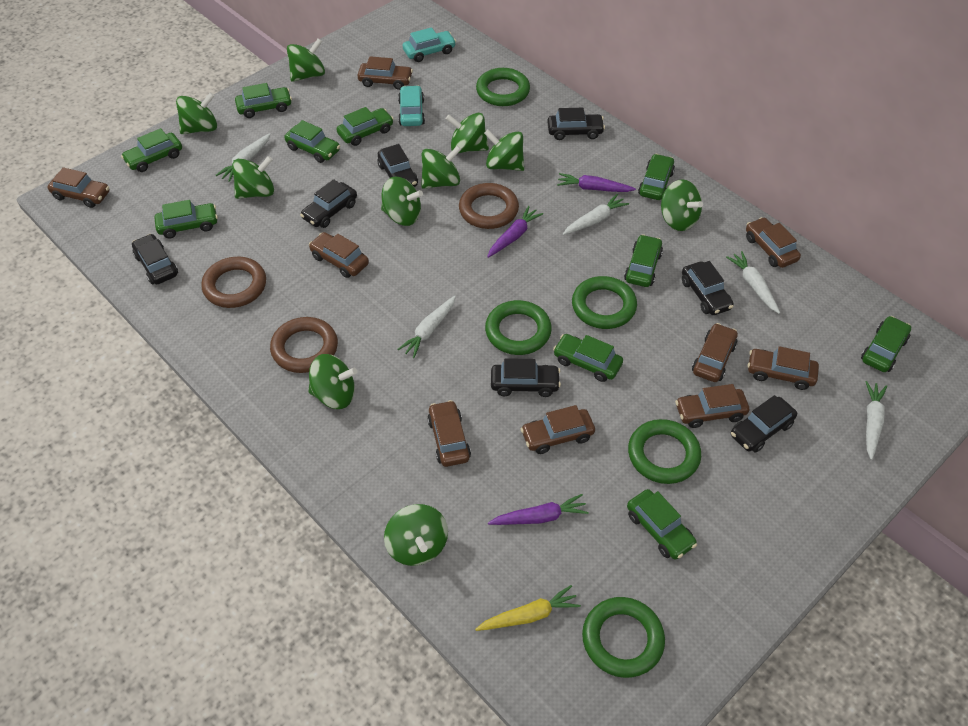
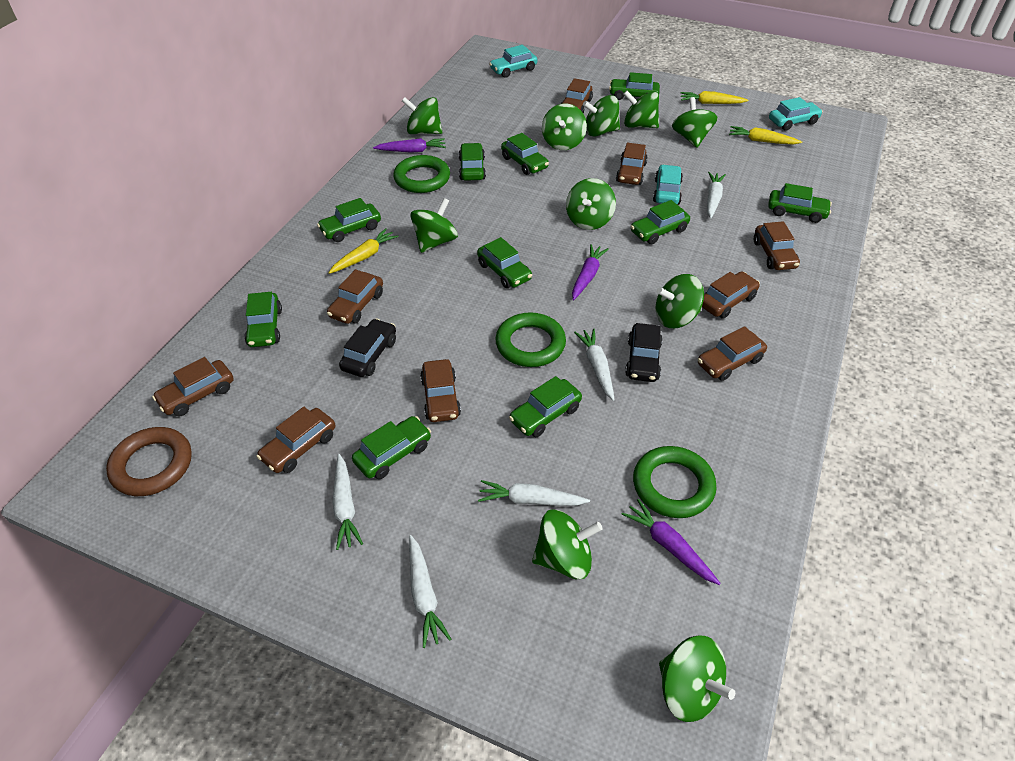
black car: 7 -> 2
brown ring: 3 -> 1
green ring: 5 -> 3
turquoise car: 2 -> 3
yellow carrot: 1 -> 3

